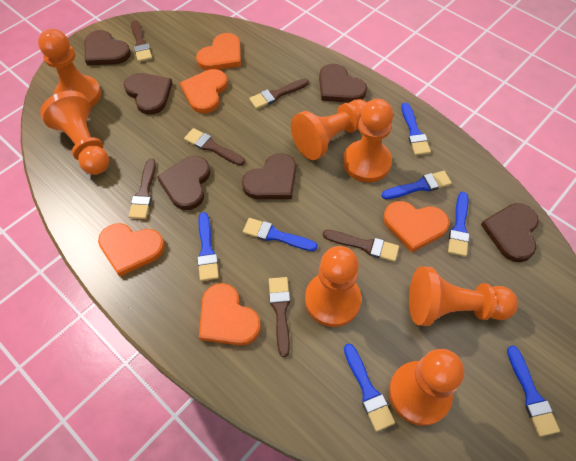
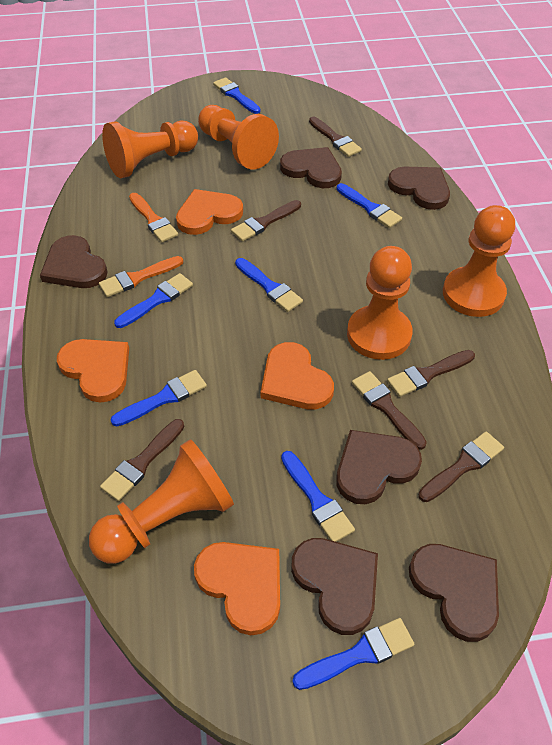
orange brush: 0 -> 2
orange heart: 5 -> 4
orange pawn: 7 -> 5

